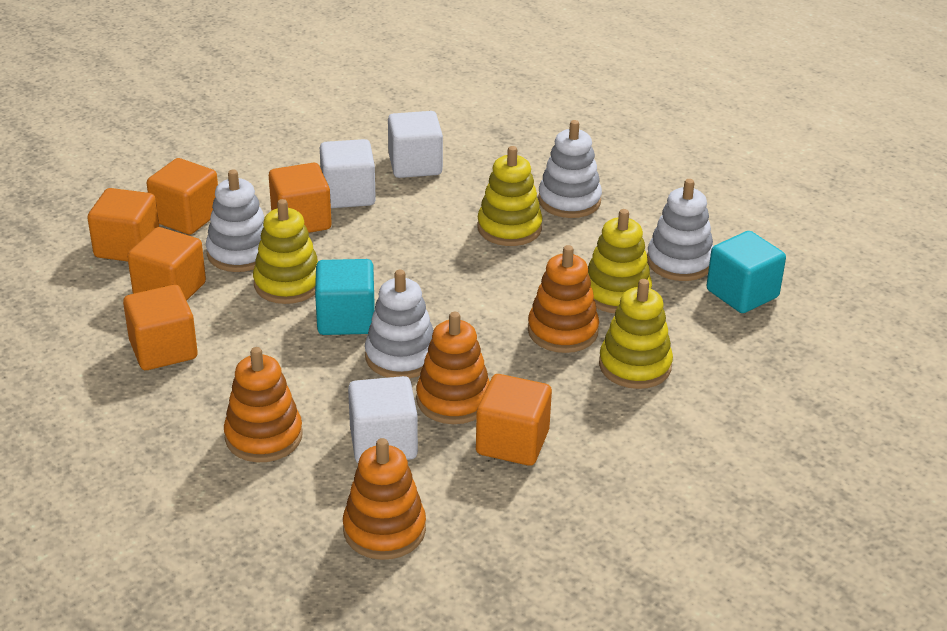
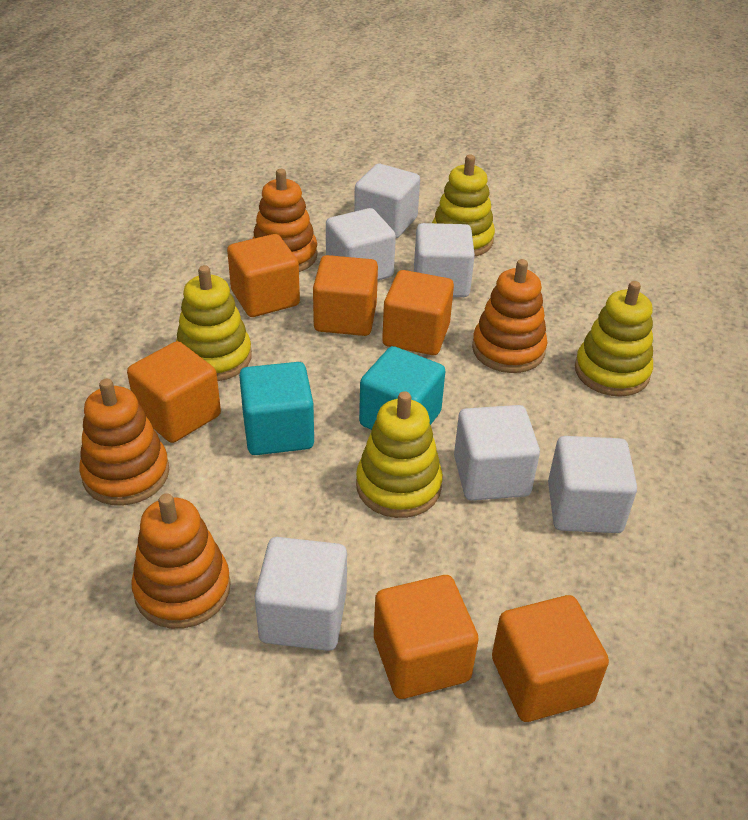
white cube: 3 -> 6
white stacking toy: 4 -> 0

